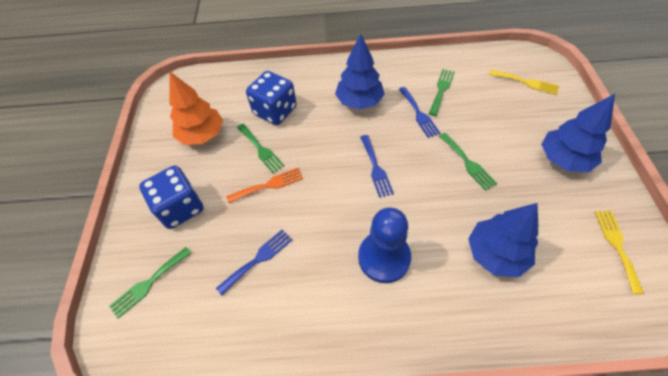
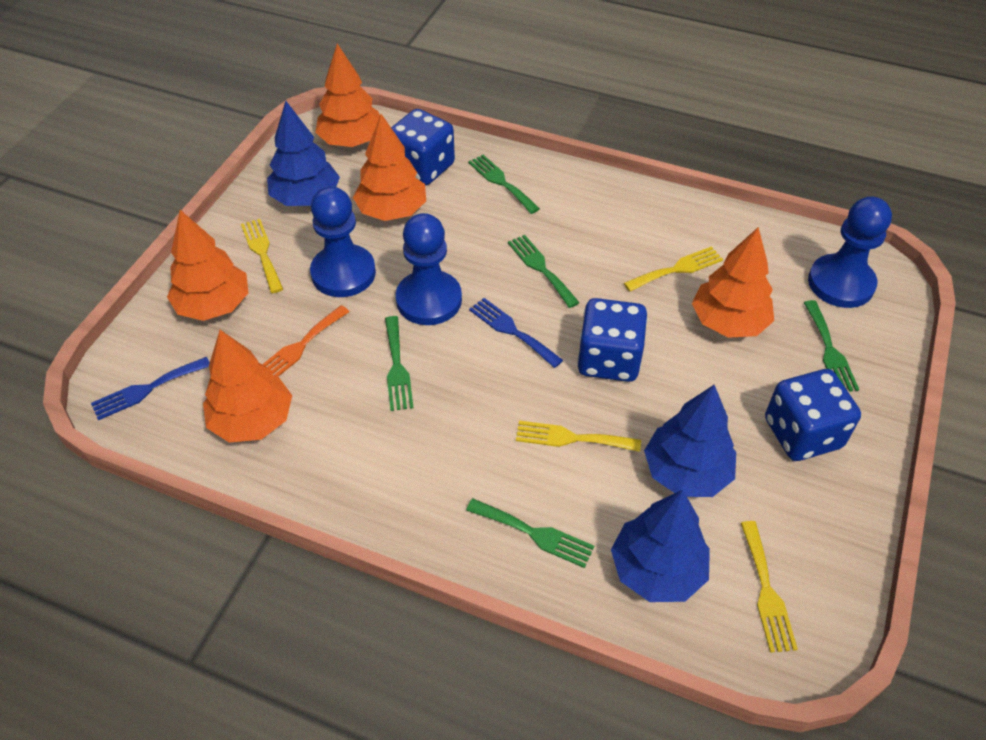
blue dice: 2 -> 3
blue fork: 3 -> 2
blue pawn: 1 -> 3
green fork: 4 -> 5
orange tree: 1 -> 5
yellow fork: 2 -> 4

